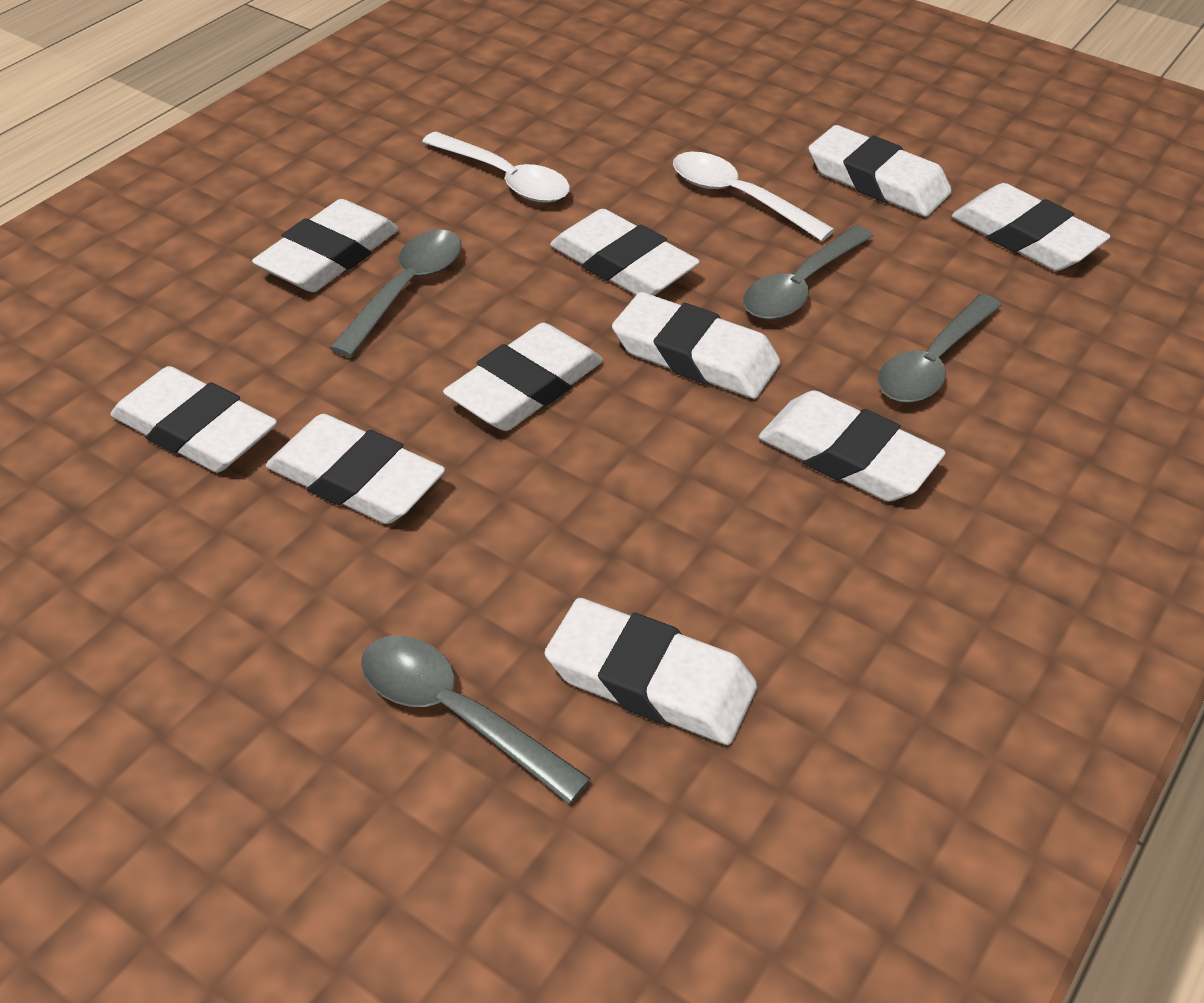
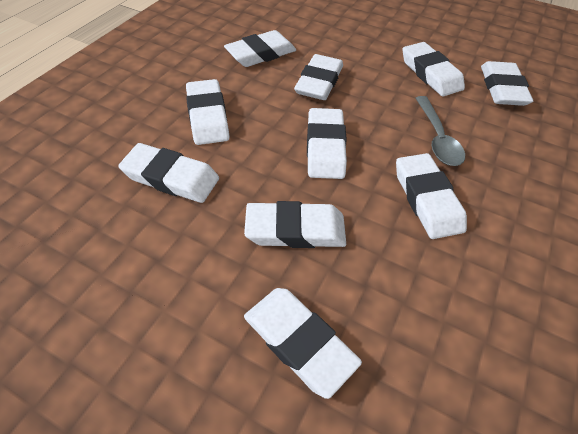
grey spoon: 4 -> 1
white spoon: 2 -> 0

